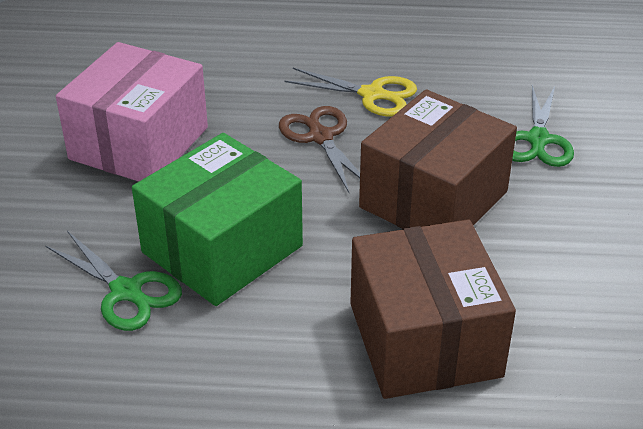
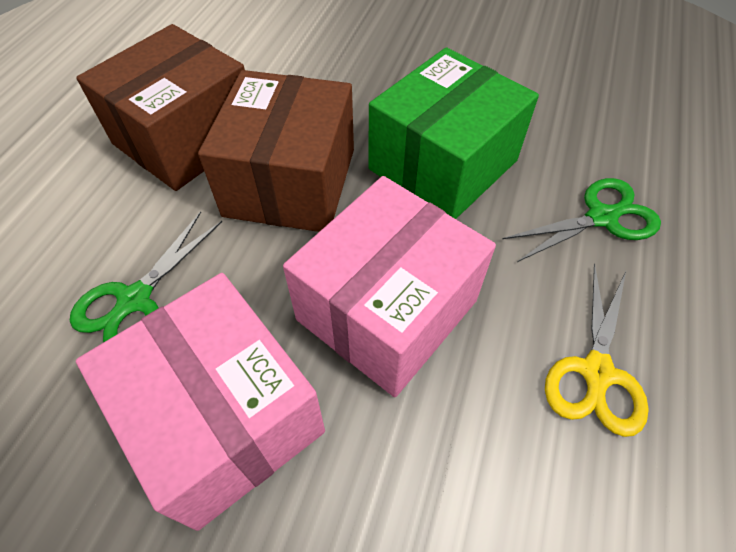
brown scissors: 1 -> 0
pink box: 1 -> 2

